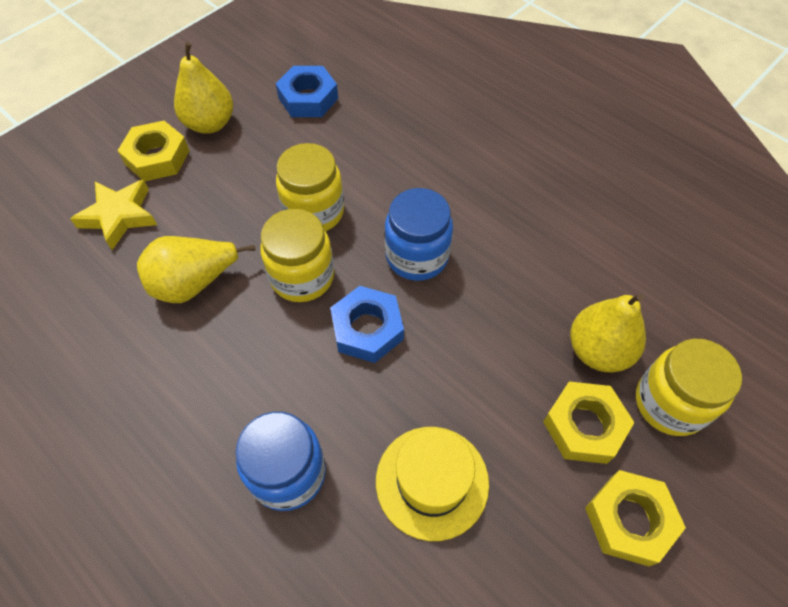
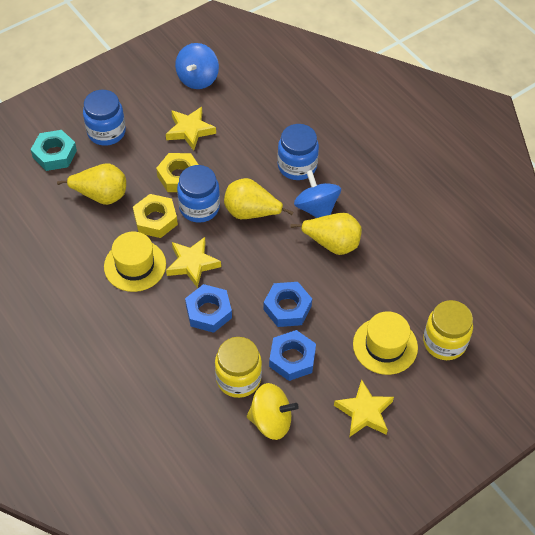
blue jar: 2 -> 3
blue nut: 2 -> 3
blue spinning top: 0 -> 2
turquoise nut: 0 -> 1
yellow hat: 1 -> 2
yellow jar: 3 -> 2
yellow nut: 3 -> 2
yellow spinning top: 0 -> 1
yellow star: 1 -> 3

